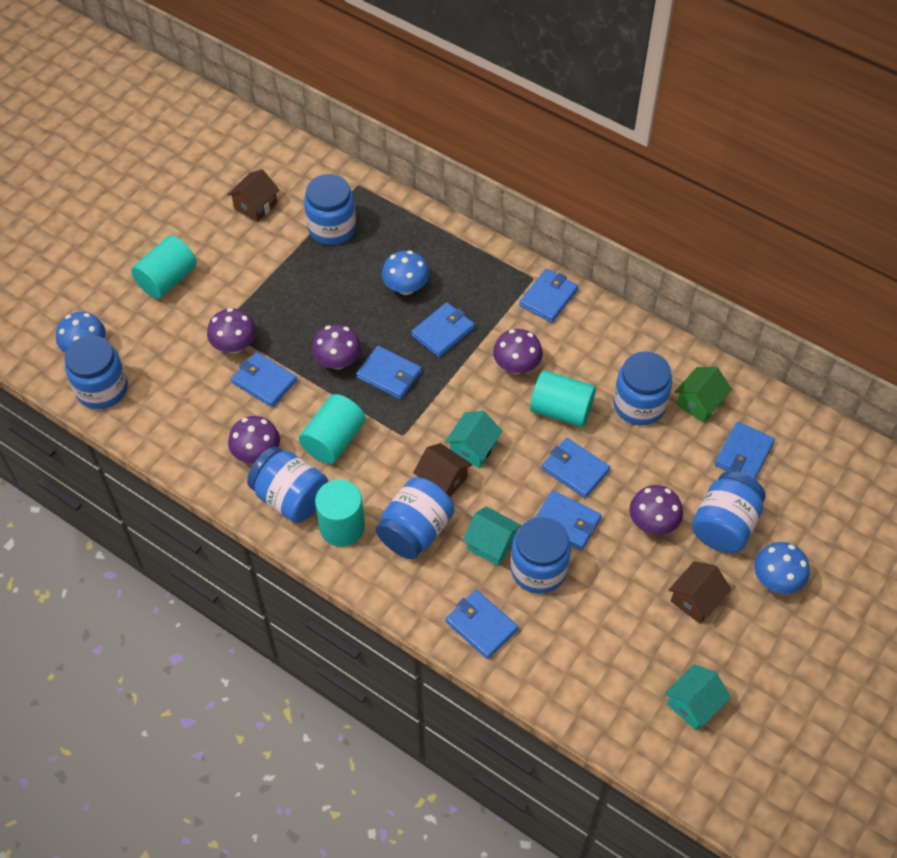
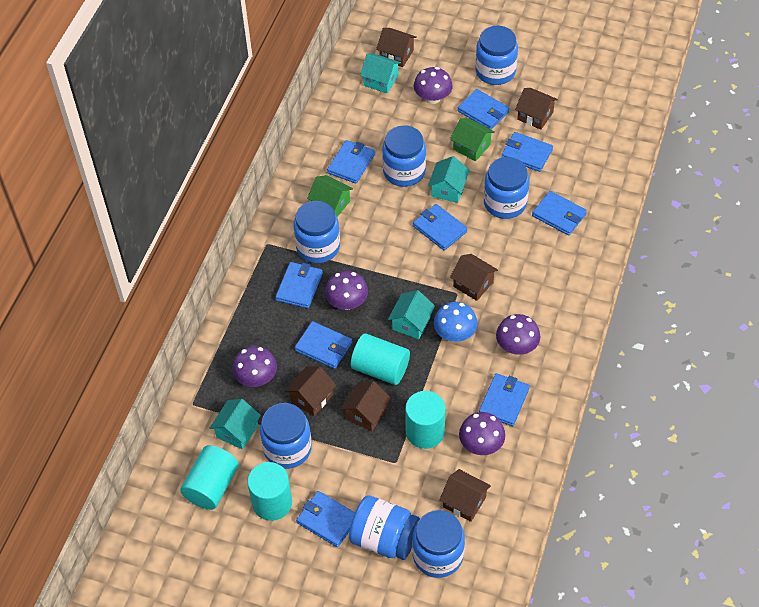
blue mushroom: 3 -> 1
blue wallet: 8 -> 9
brown house: 3 -> 6
green house: 1 -> 2
turquoise house: 3 -> 4

